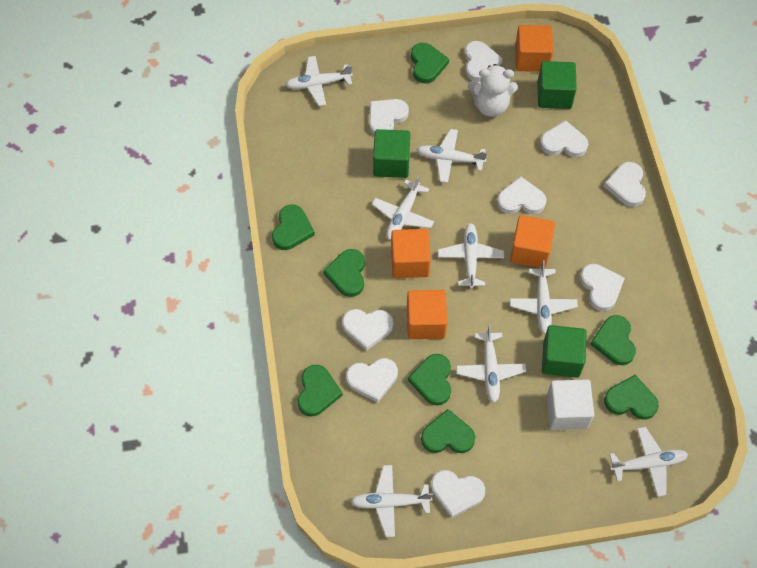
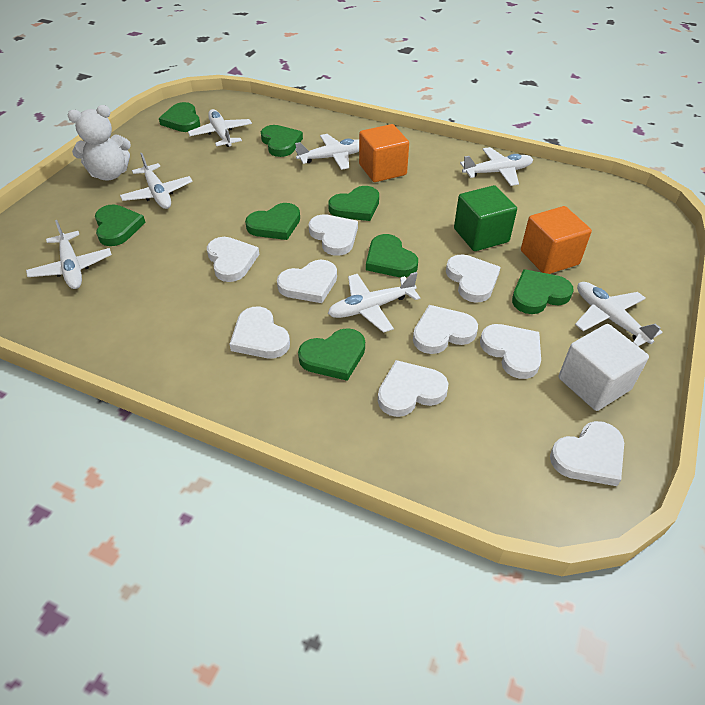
green cube: 3 -> 1
orange cube: 4 -> 2
white plane: 8 -> 7

